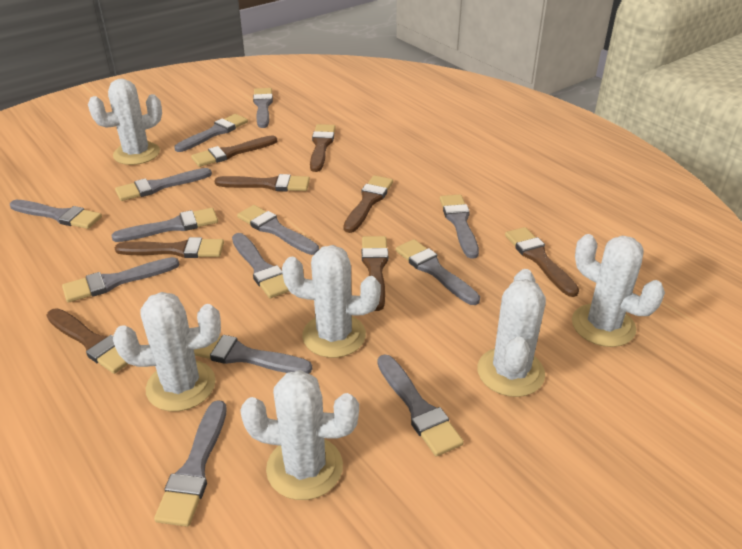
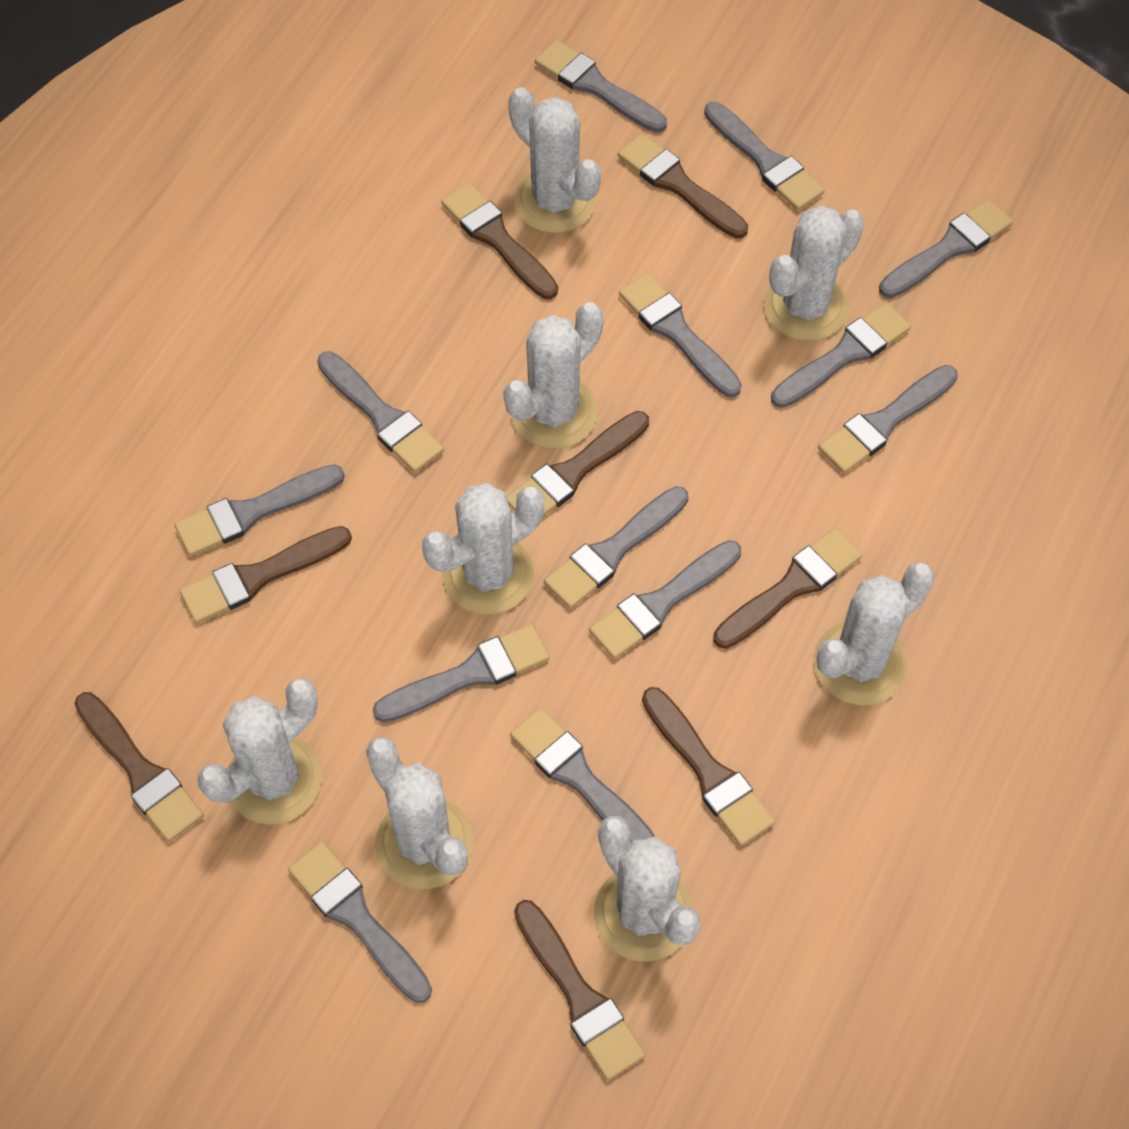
white cactus: 6 -> 8

